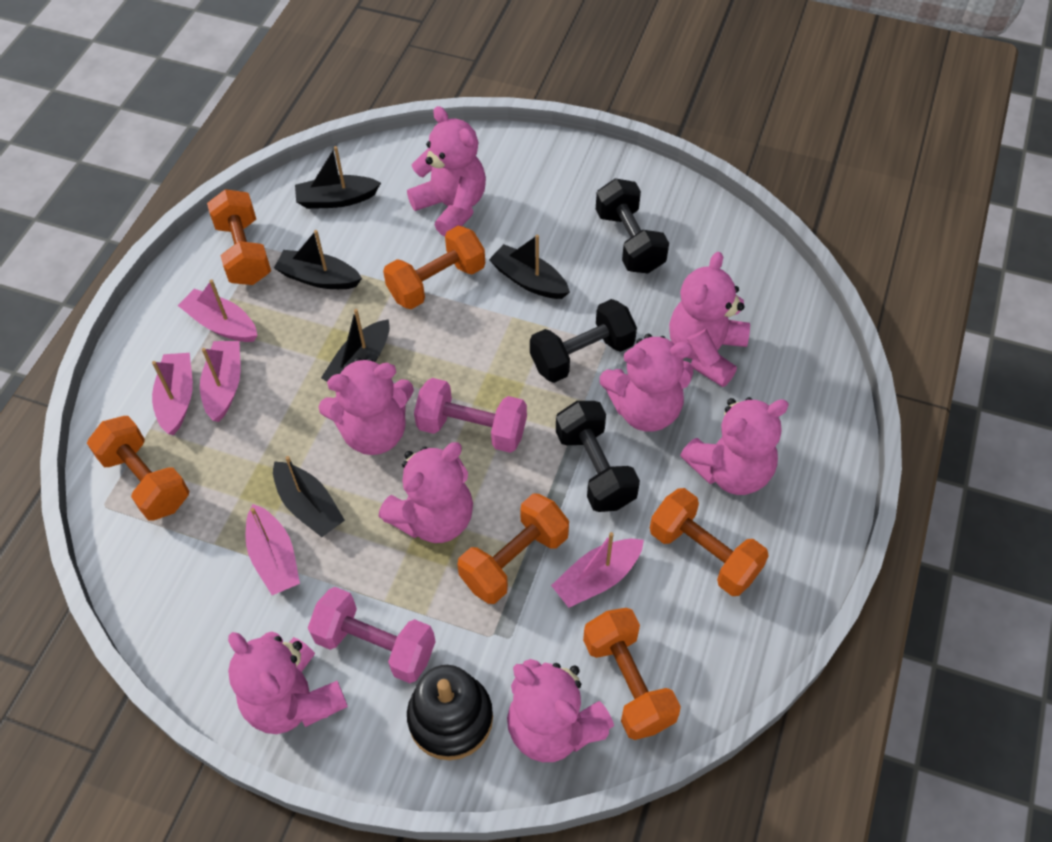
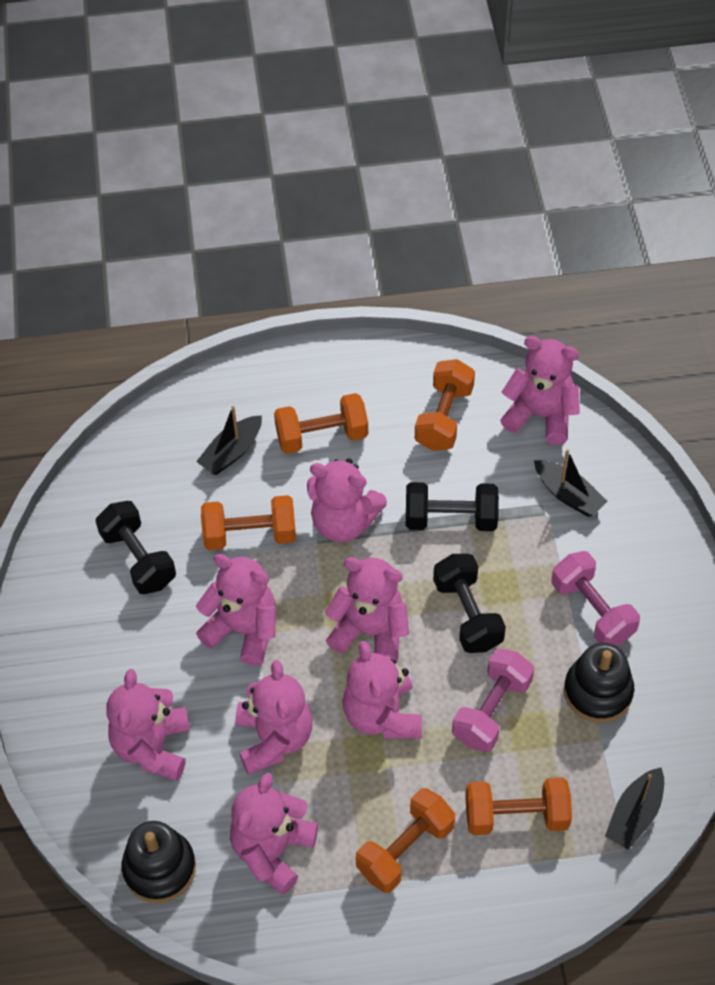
black boat: 5 -> 3
black stacking toy: 1 -> 2
orange dumbbell: 6 -> 5
pink boat: 5 -> 0

